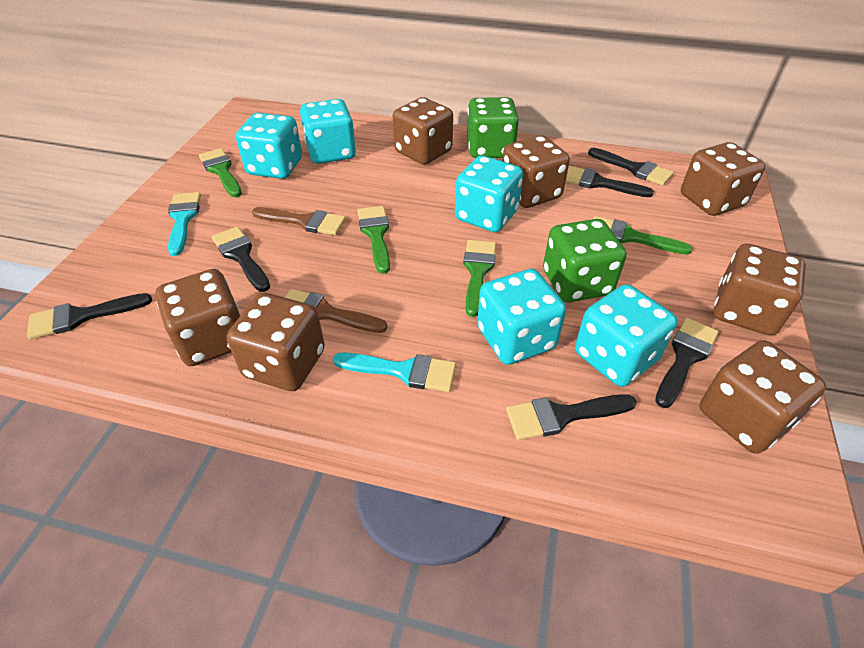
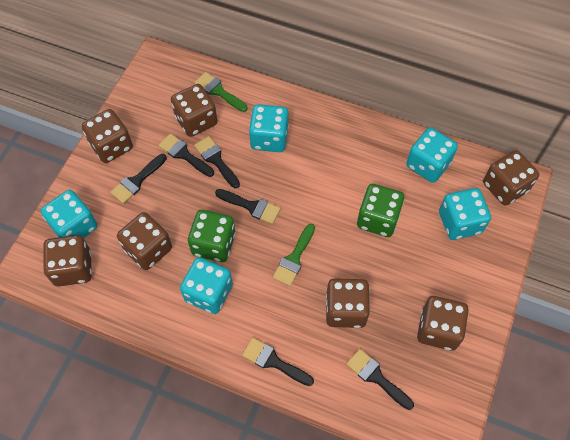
brown brush: 2 -> 0
green brush: 4 -> 2
turquoise brush: 2 -> 0

